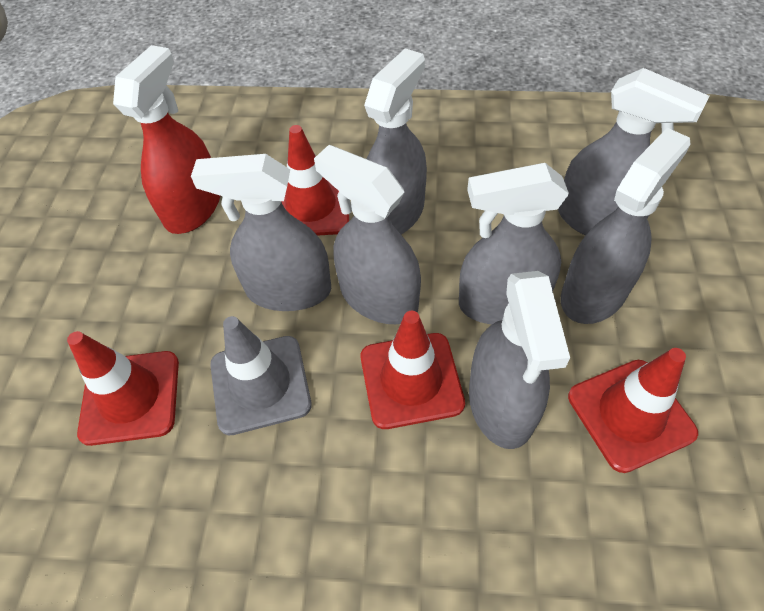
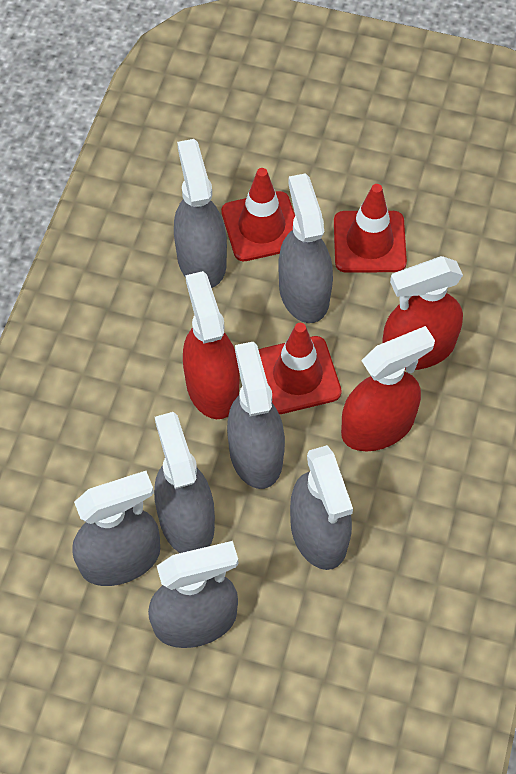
grey traffic cone: 1 -> 0
red spray bottle: 1 -> 3
red traffic cone: 4 -> 3

